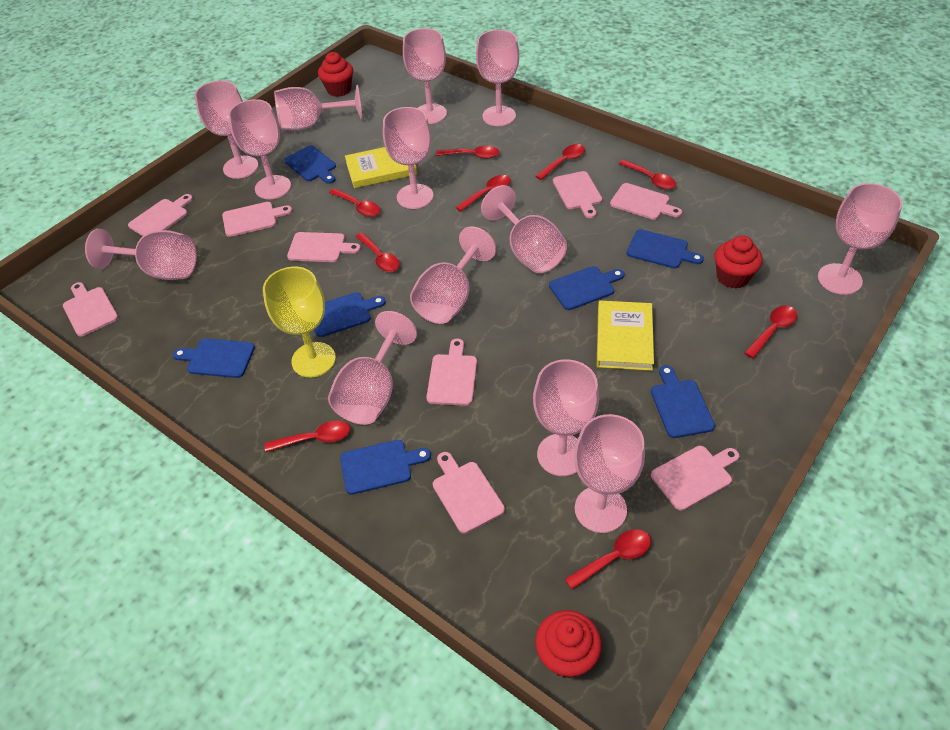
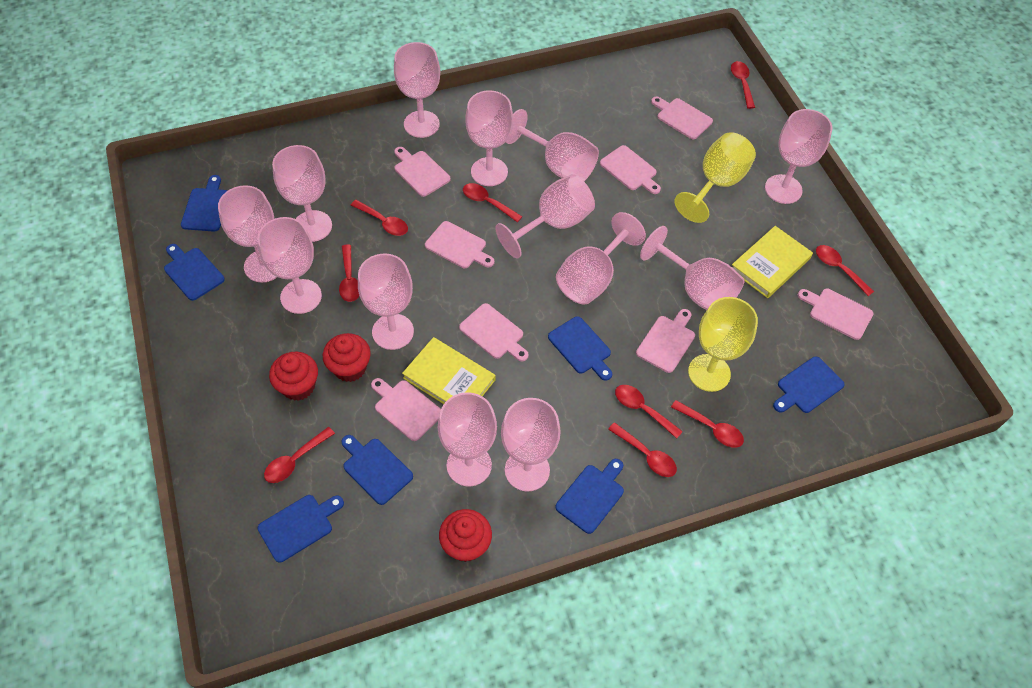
pink cutting board: 9 -> 8
yellow goblet: 1 -> 2

